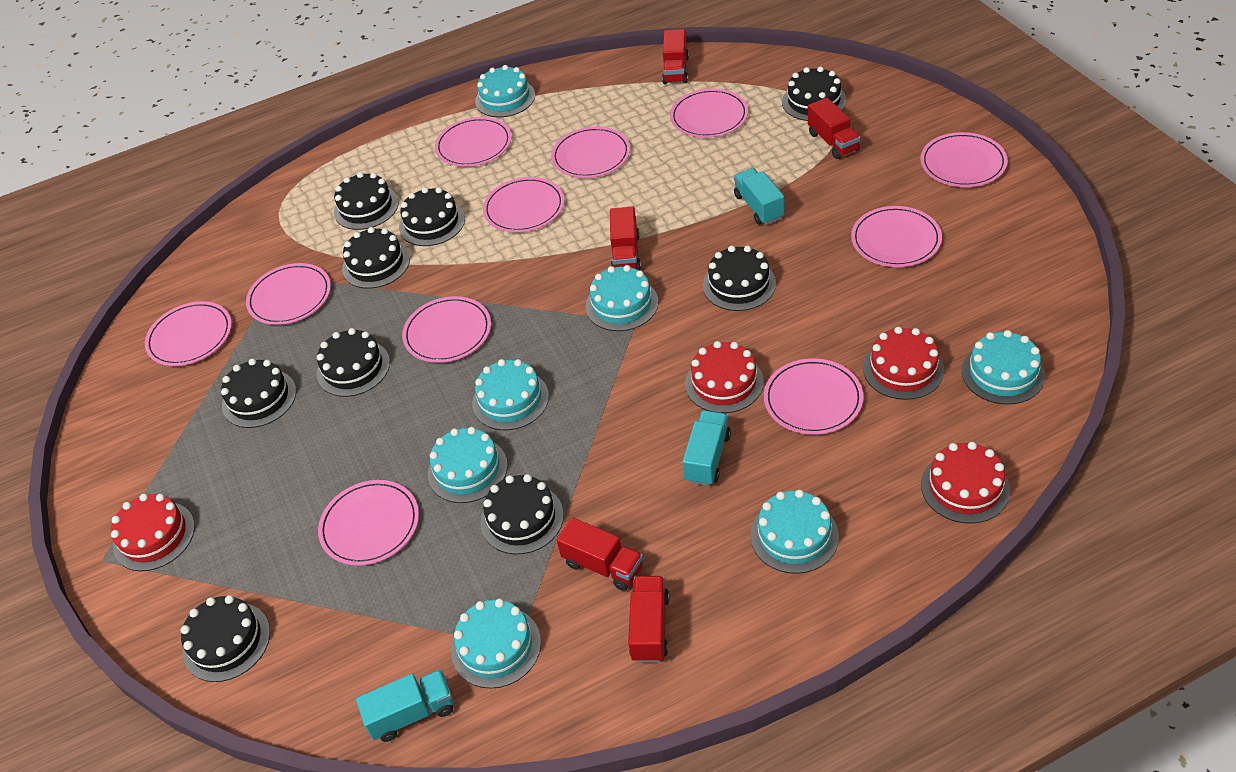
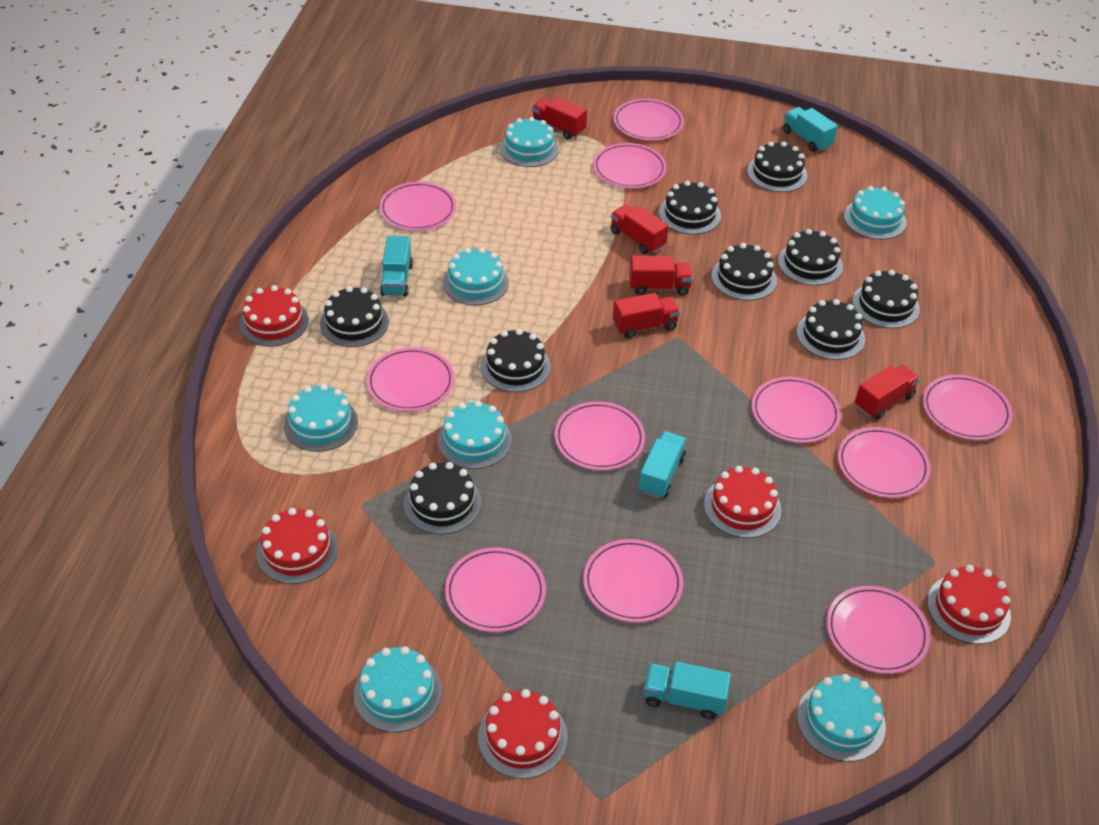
red cake: 4 -> 5
turquoise truck: 3 -> 4

